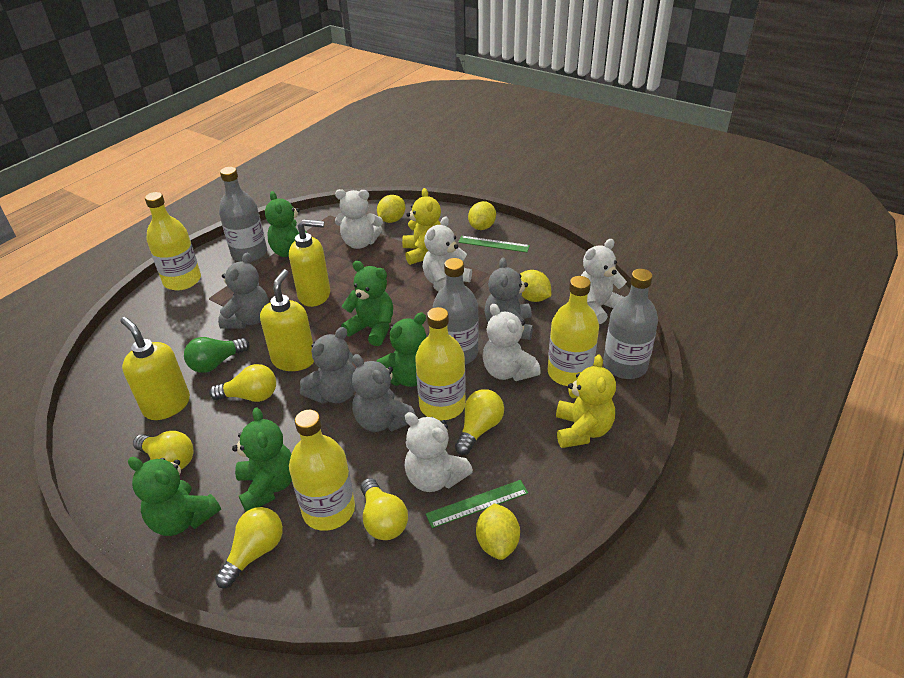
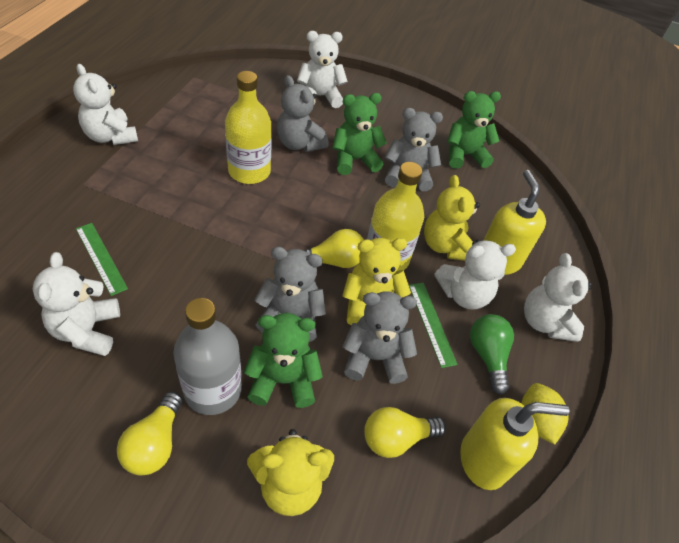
green teddy bear: 5 -> 3
grey bottle: 3 -> 1
yellow bottle: 4 -> 2
yellow lemon: 4 -> 1
yellow light bulb: 5 -> 3
yellow soap dispenser: 3 -> 2
yellow teddy bear: 2 -> 3

